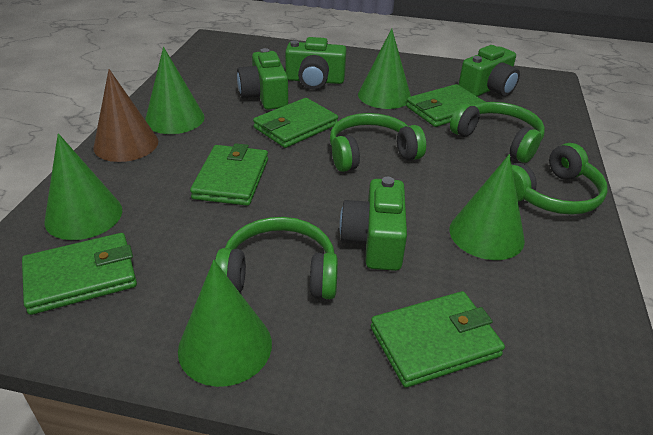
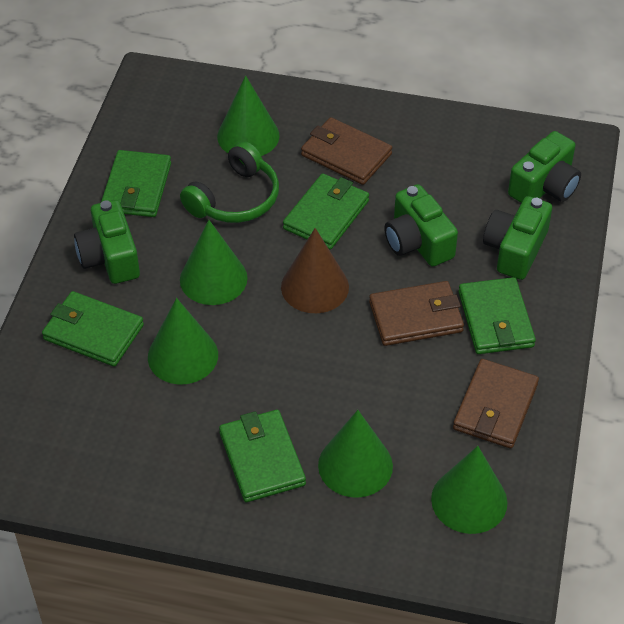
brown wallet: 0 -> 3
green headphones: 4 -> 1

